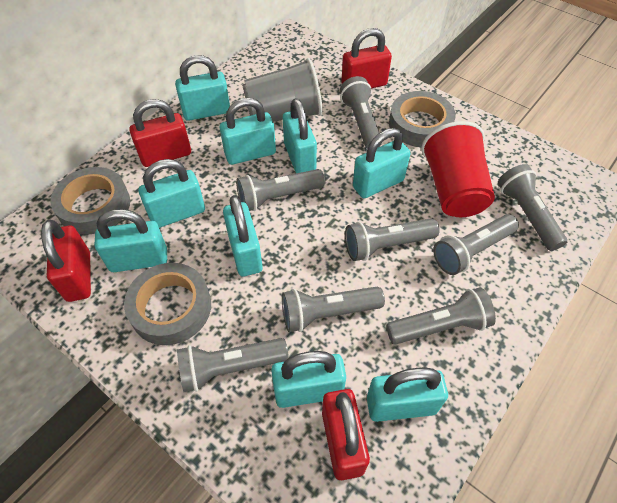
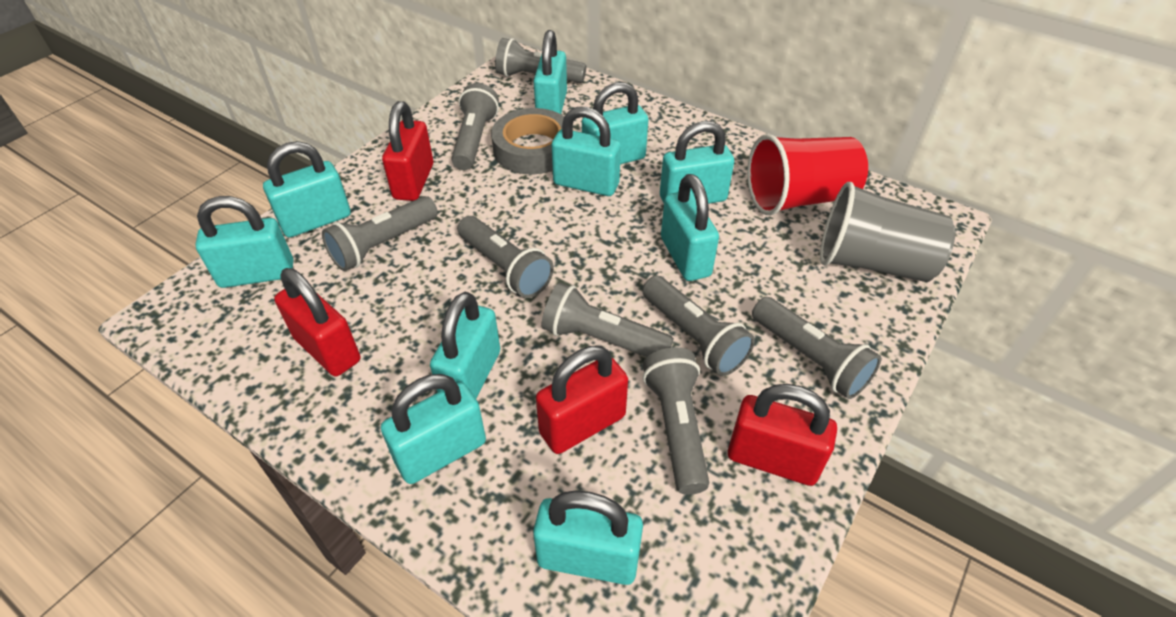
grey tape: 3 -> 1
turquoise padlock: 9 -> 10

